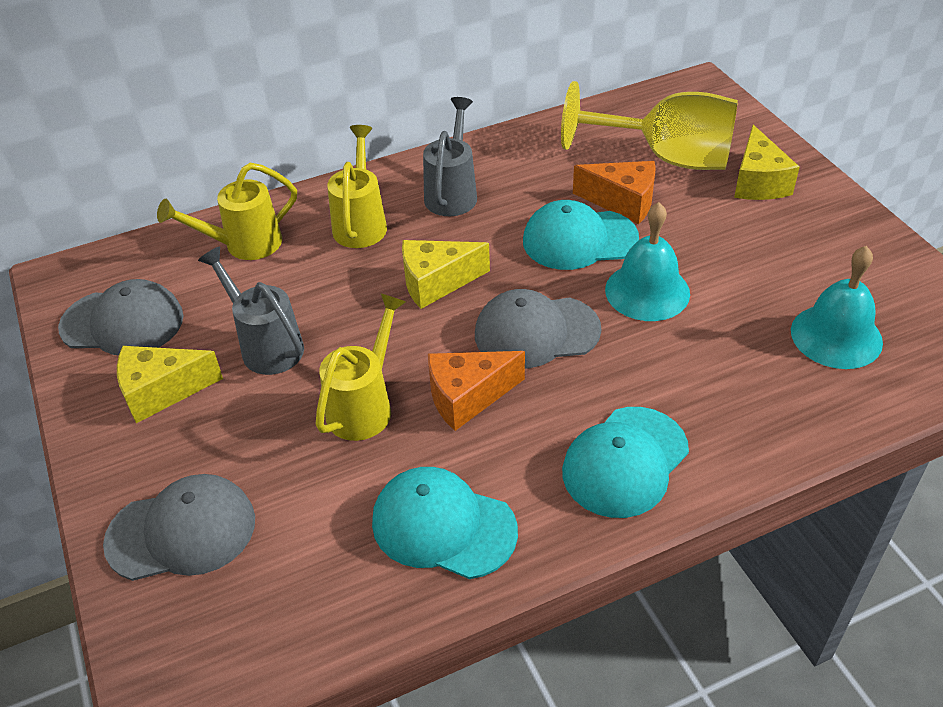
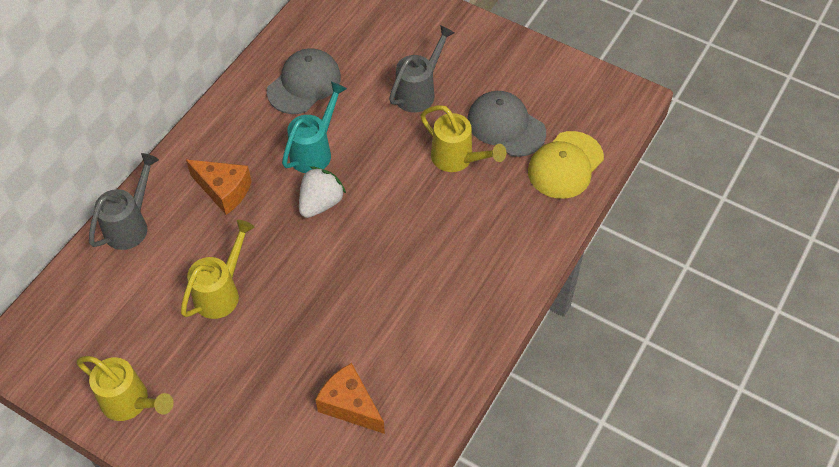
grey cap: 3 -> 2
turquoise bell: 2 -> 0
turquoise cap: 3 -> 0
turquoise watering can: 0 -> 1
white strawberry: 0 -> 1
yellow cap: 0 -> 1
yellow cheese: 3 -> 0
yellow goblet: 1 -> 0

